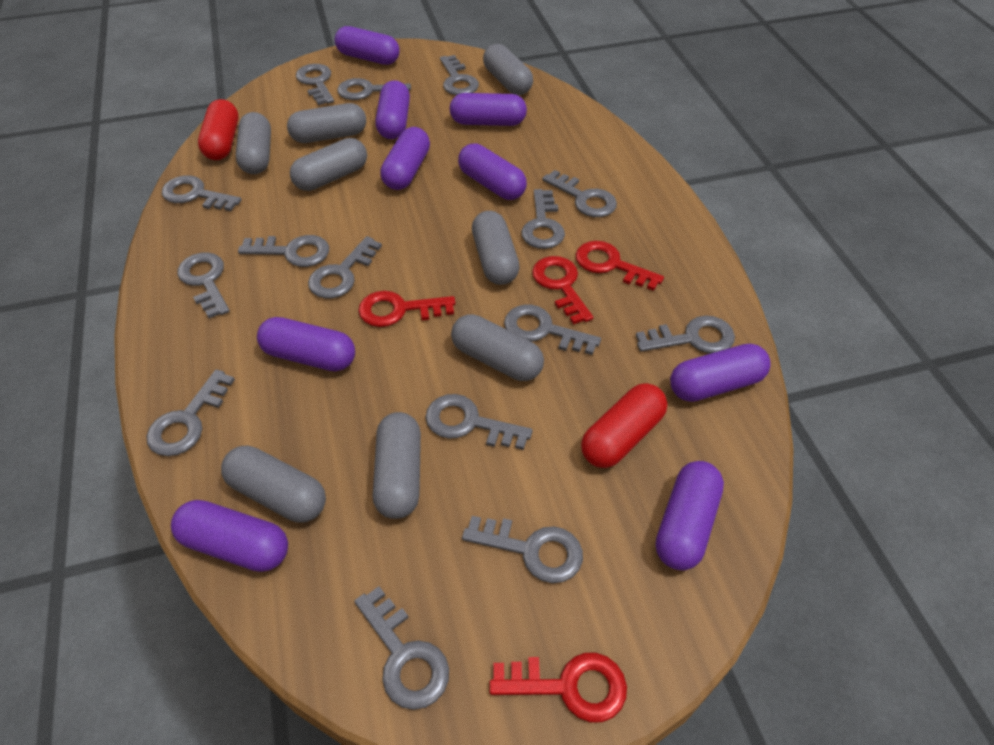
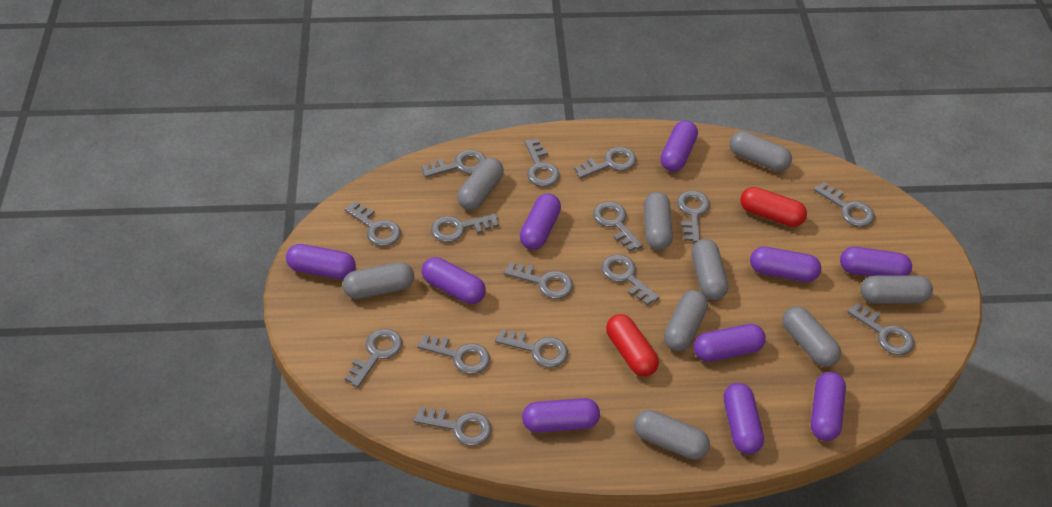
grey capsule: 8 -> 9
purple capsule: 9 -> 10
red key: 4 -> 0

